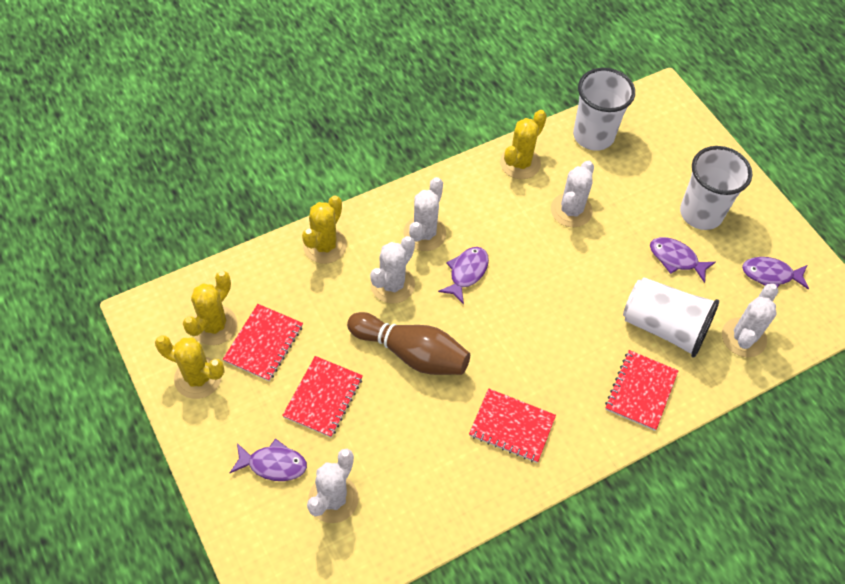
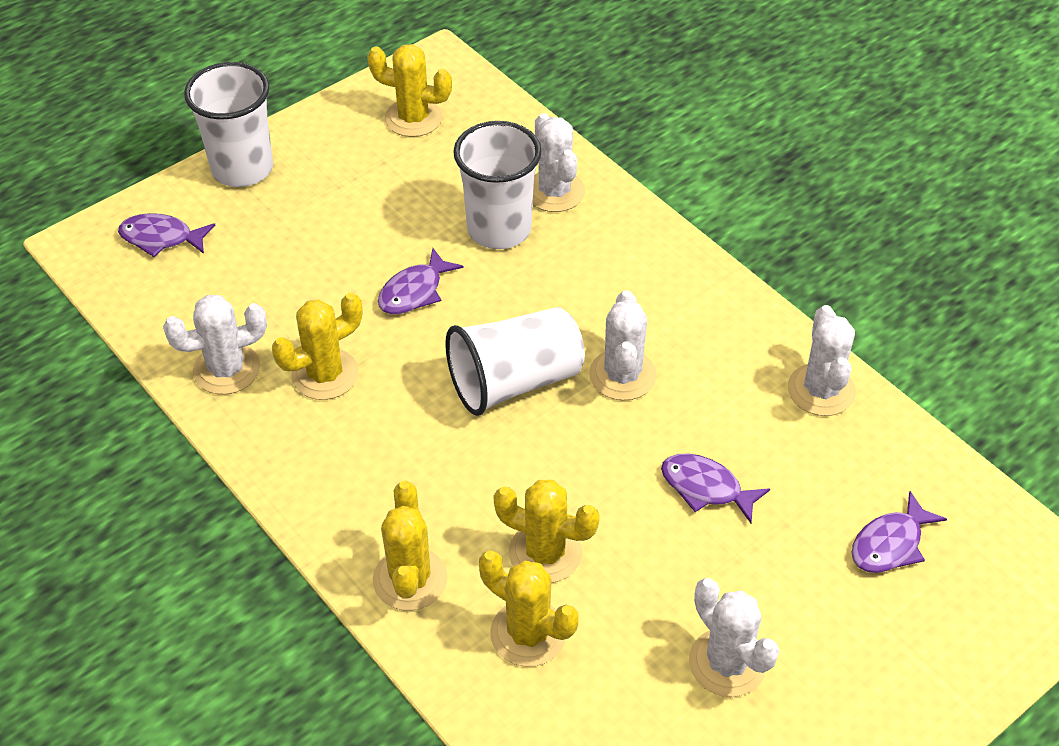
brown bowling pin: 1 -> 0
red notebook: 4 -> 0
yellow cactus: 4 -> 5

